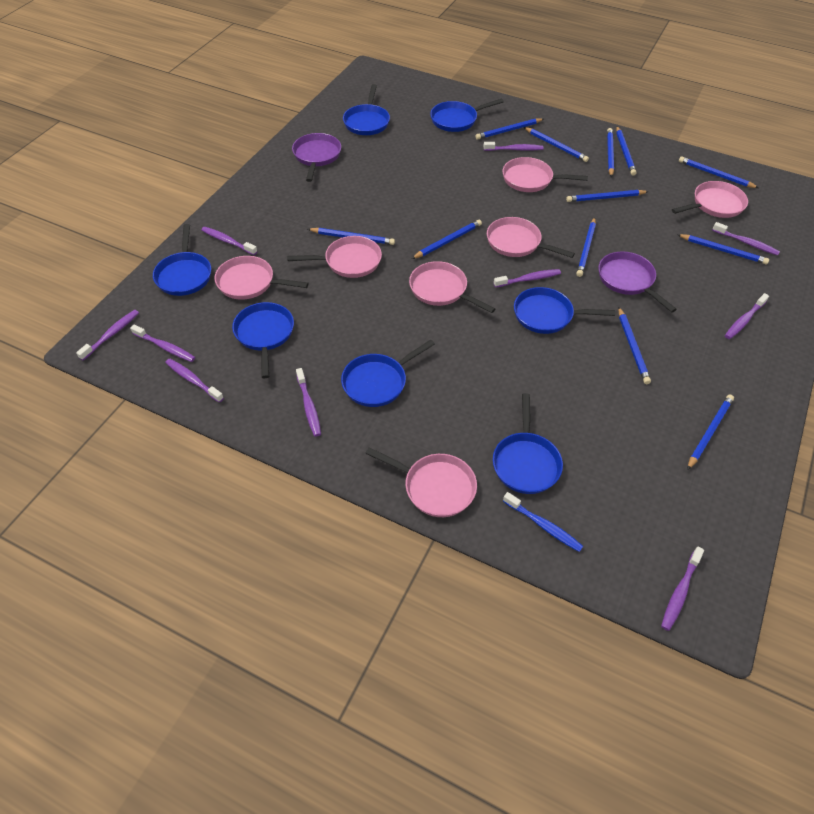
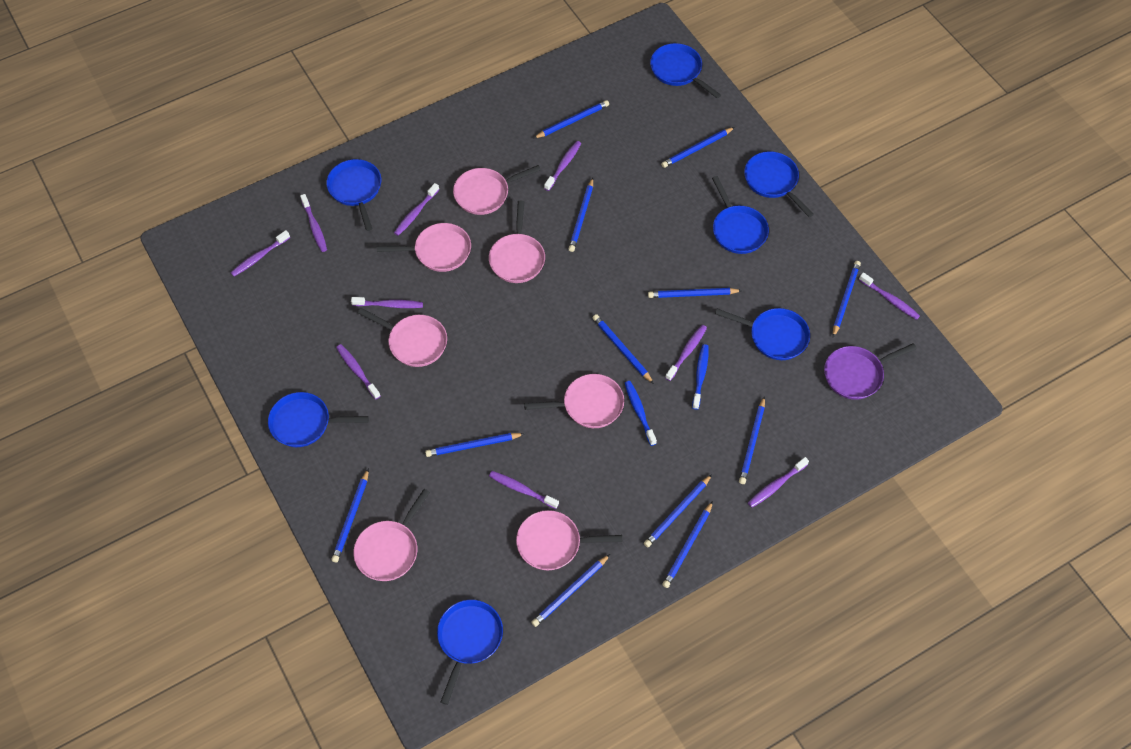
blue toothbrush: 1 -> 2
purple pan: 2 -> 1

